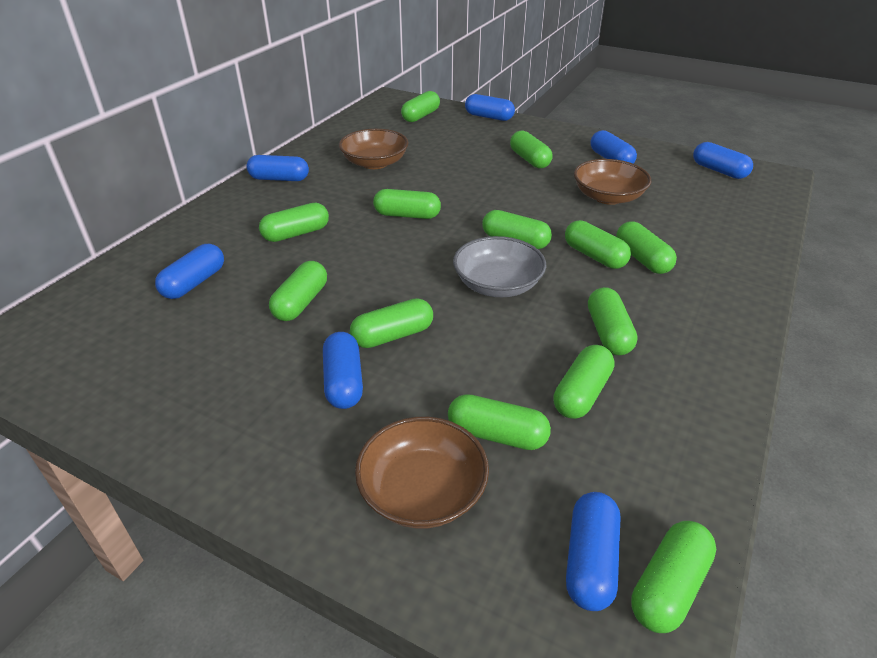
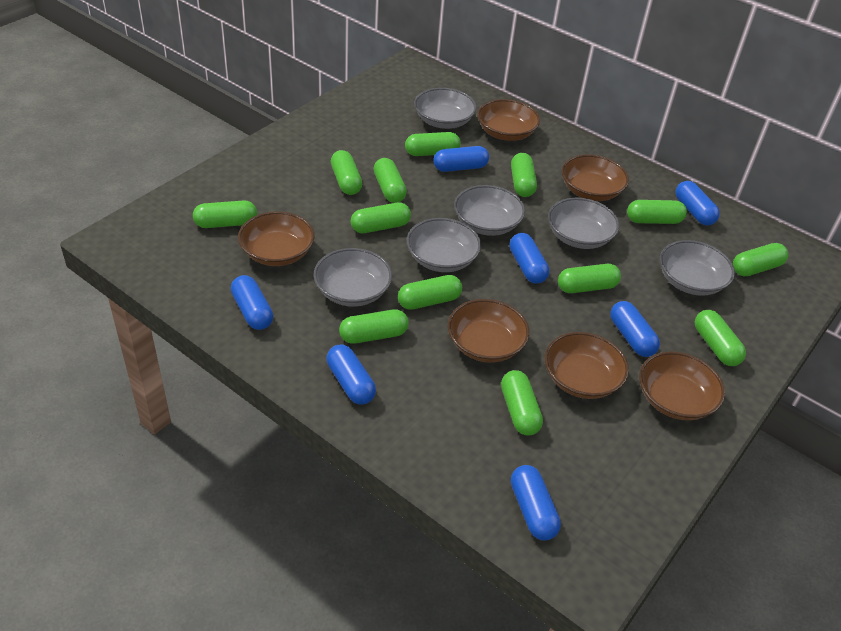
brown bowl: 3 -> 6
grey bowl: 1 -> 6

